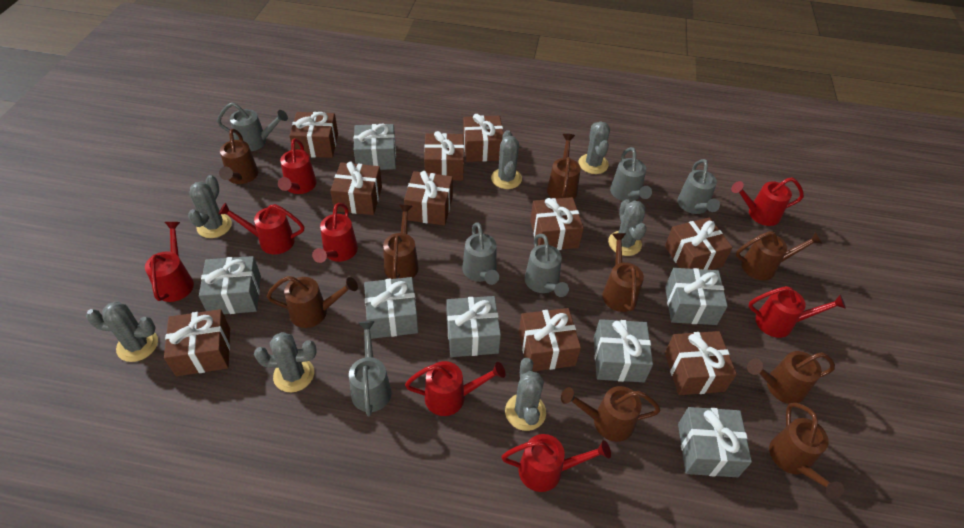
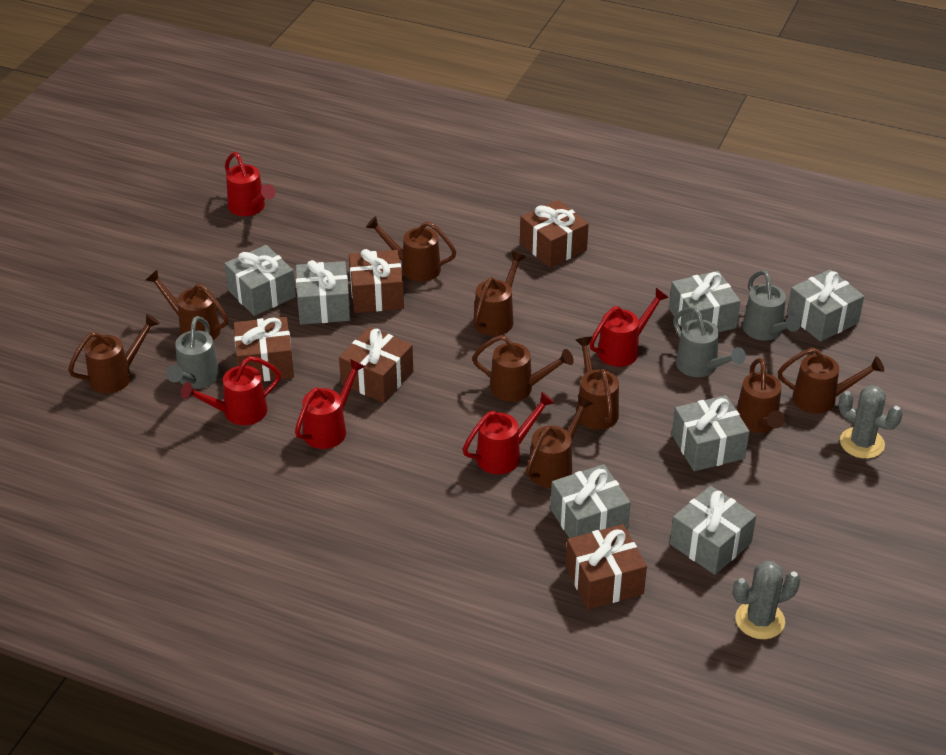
brown gift: 10 -> 5
grey cactus: 7 -> 2
grey watering can: 6 -> 3
red watering can: 8 -> 5

